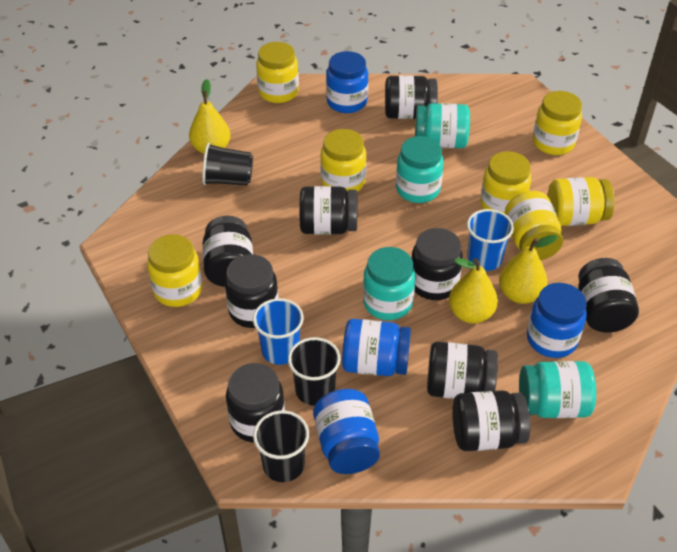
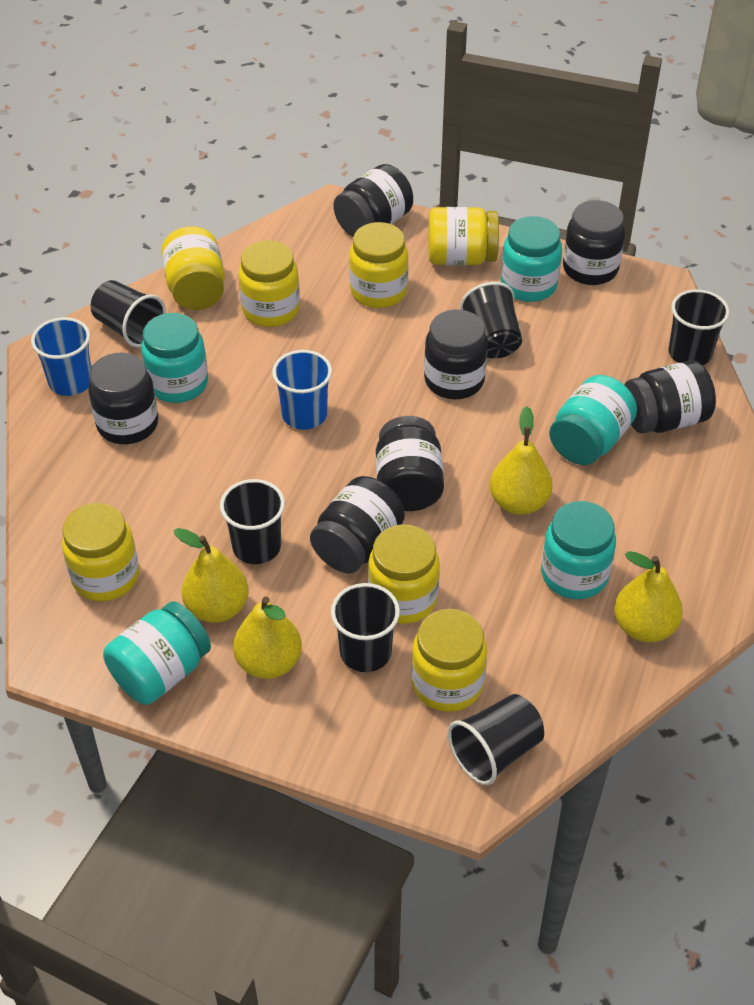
black cup: 3 -> 6
black jar: 9 -> 7
blue jar: 4 -> 0
turquoise jar: 4 -> 5
yellow pear: 3 -> 4

